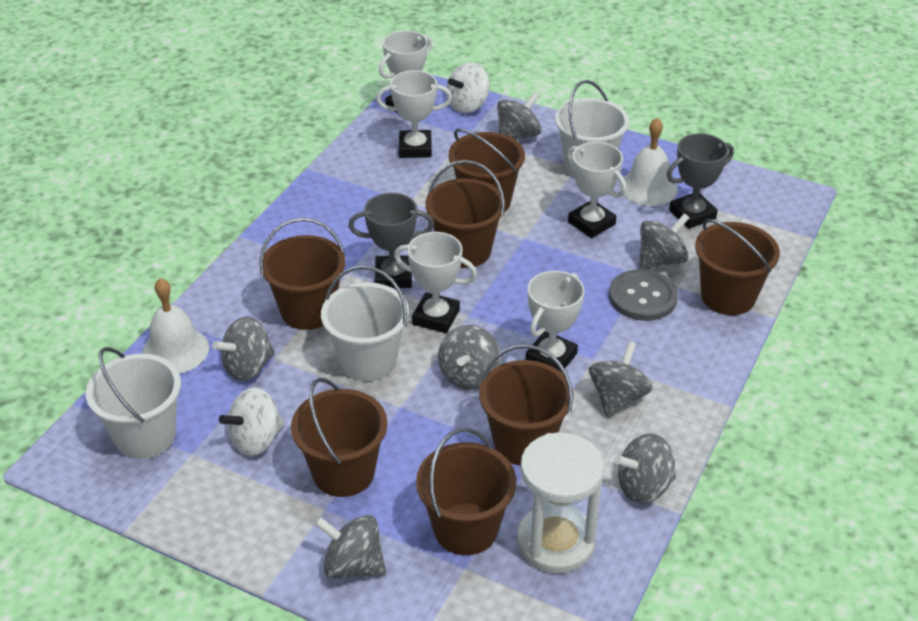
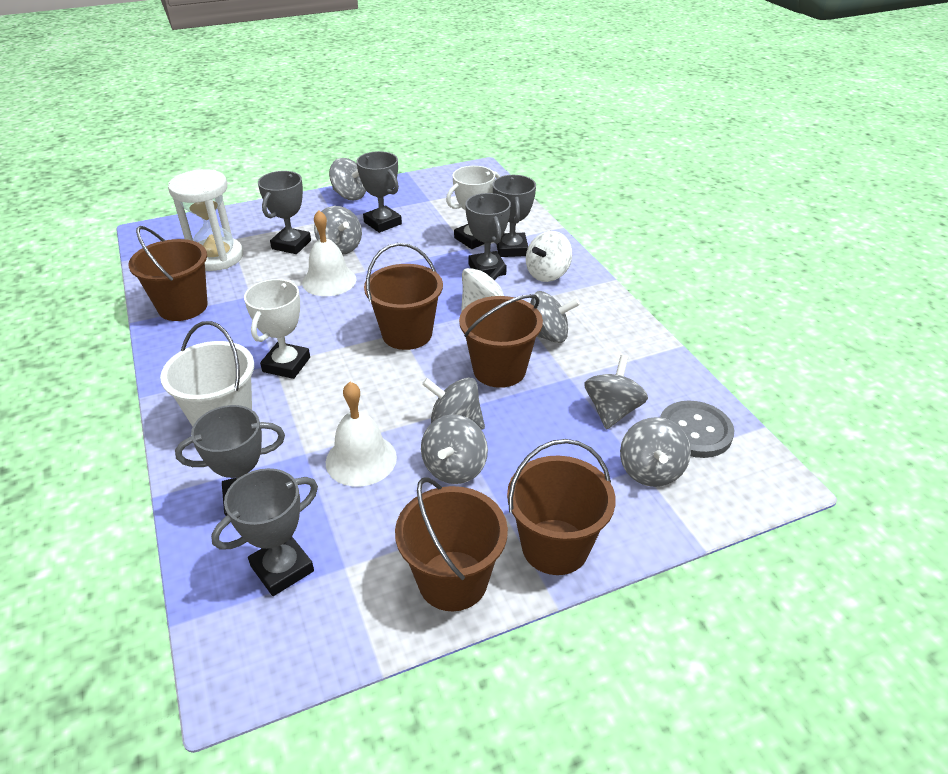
brown bucket: 7 -> 5
grey trophy: 2 -> 6
white bucket: 3 -> 1
white trophy: 5 -> 2

